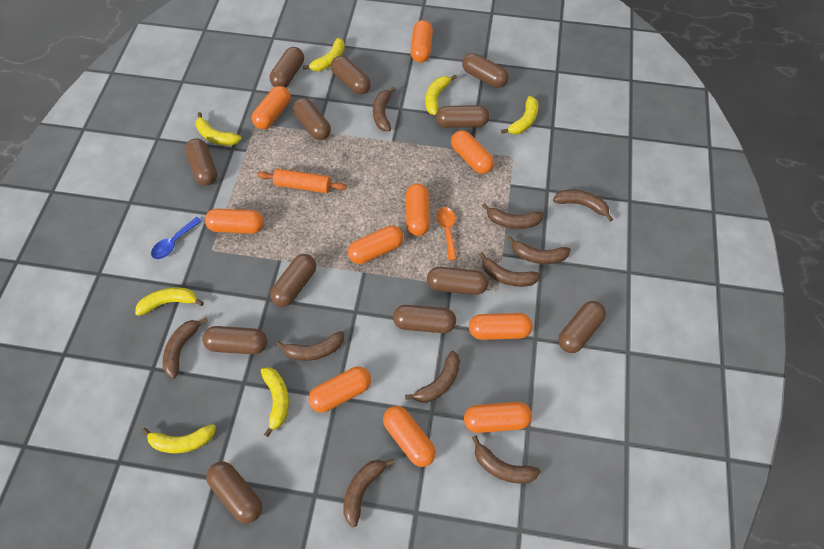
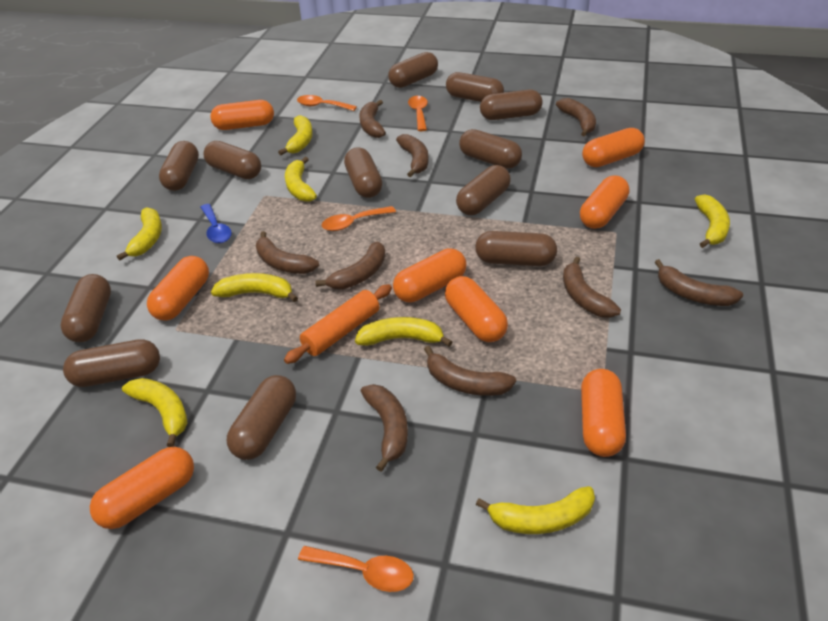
brown banana: 10 -> 9
orange capsule: 10 -> 8
orange spoon: 1 -> 4
yellow banana: 7 -> 8

